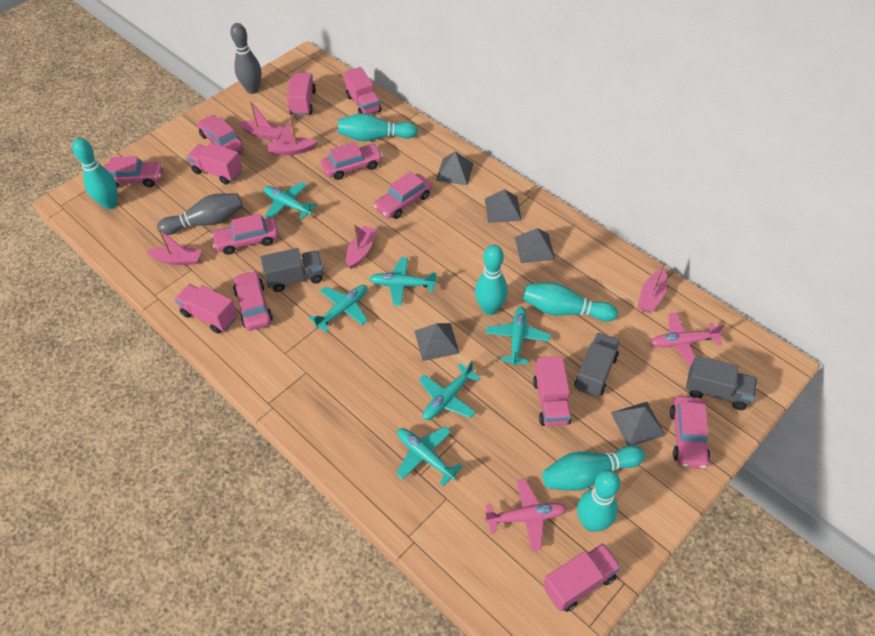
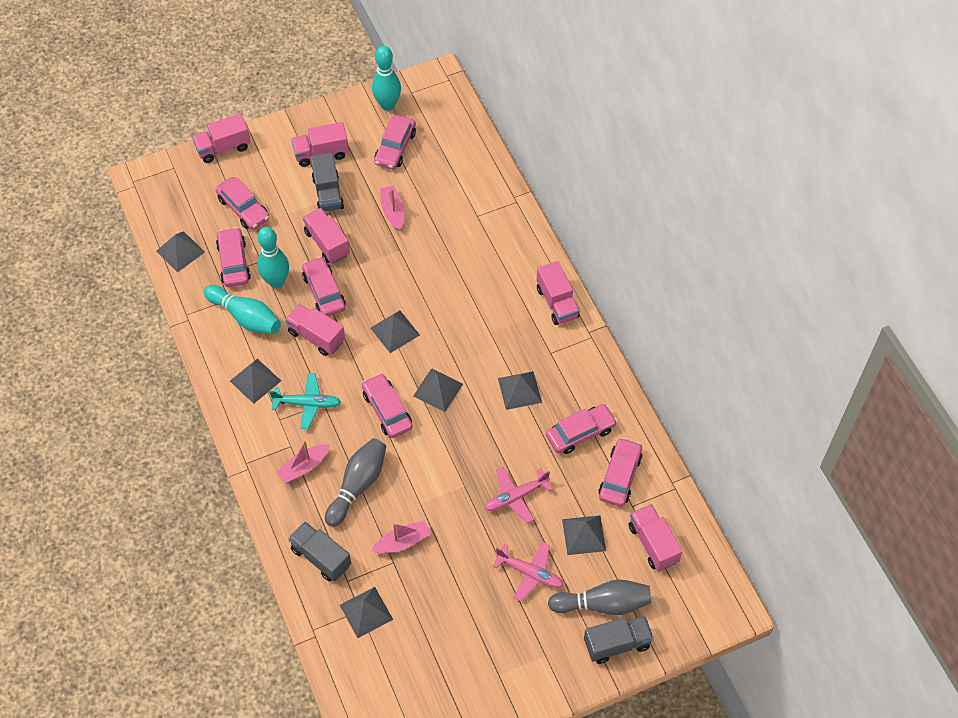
grey pyramid: 5 -> 7
pink boat: 5 -> 3
turquoise bowling pin: 6 -> 3
turquoise plane: 6 -> 1

